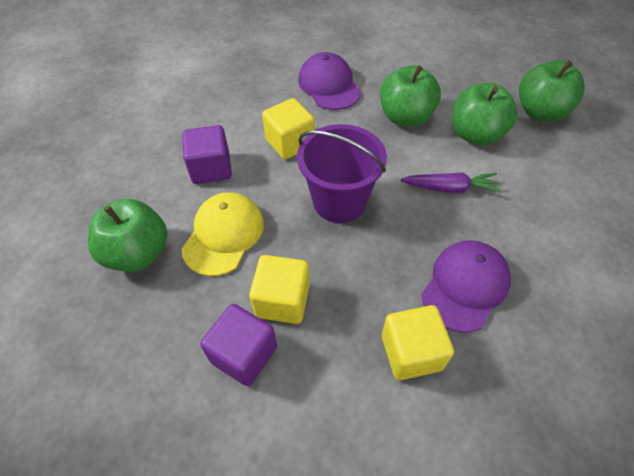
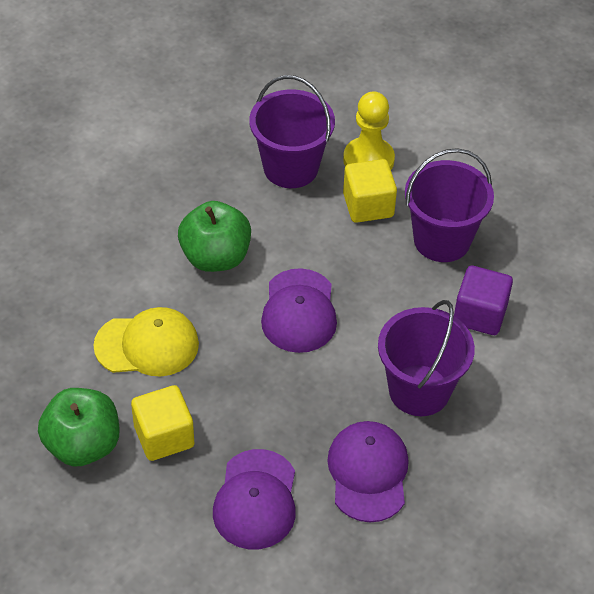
green apple: 4 -> 2
purple bucket: 1 -> 3
purple cap: 2 -> 3
purple carrot: 1 -> 0
purple cube: 2 -> 1
yellow cube: 3 -> 2
yellow pawn: 0 -> 1

